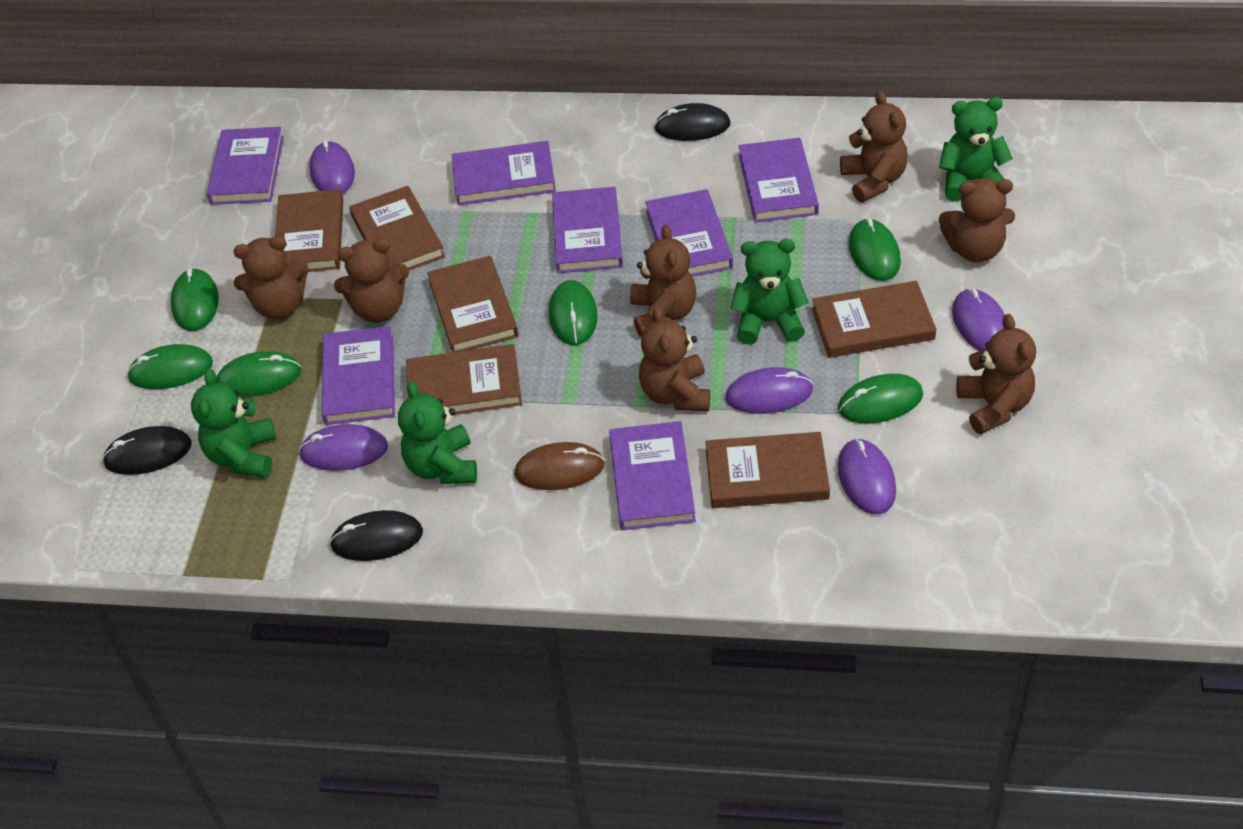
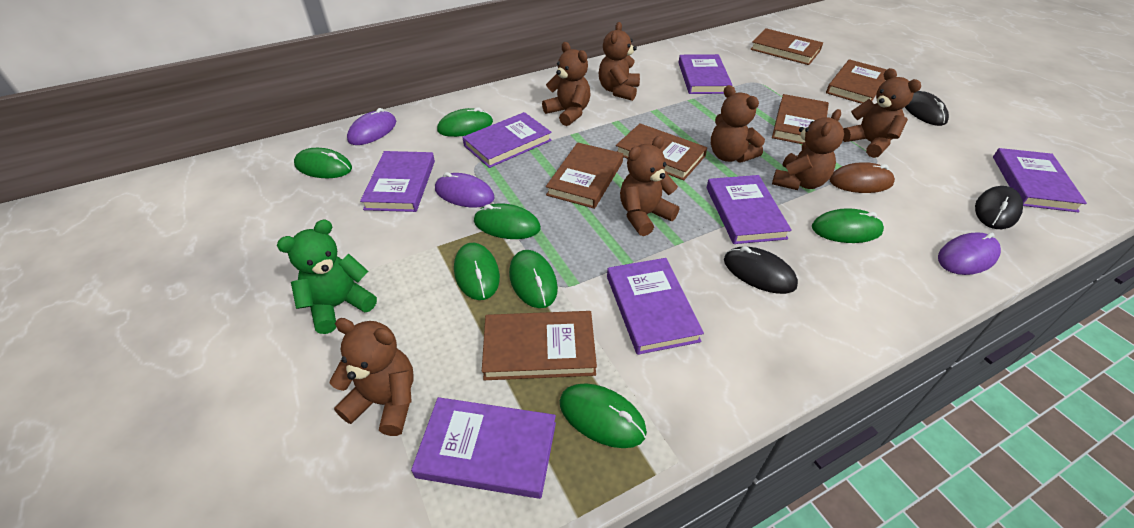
green mouse: 6 -> 7
green teddy bear: 4 -> 1
purple mouse: 5 -> 3

